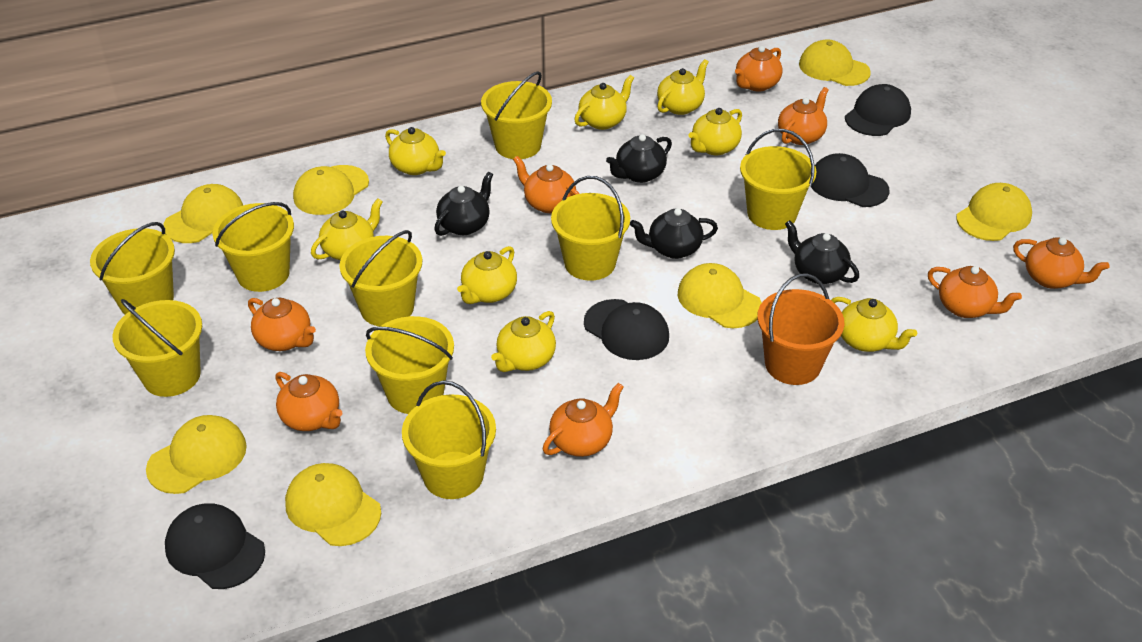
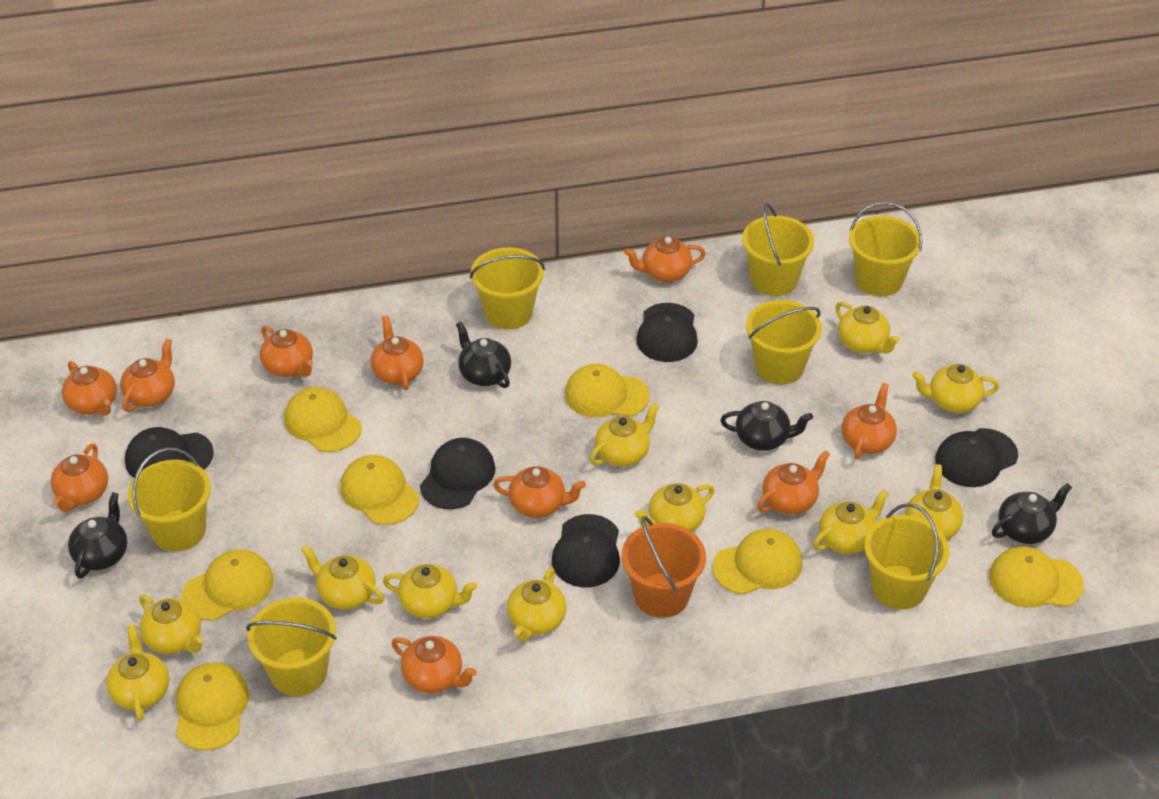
black cap: 4 -> 5
orange teapot: 8 -> 10
yellow bucket: 9 -> 7
yellow teapot: 8 -> 11

